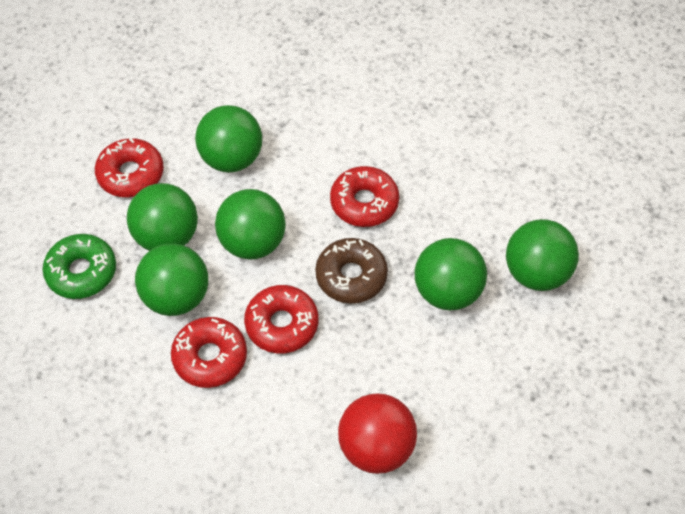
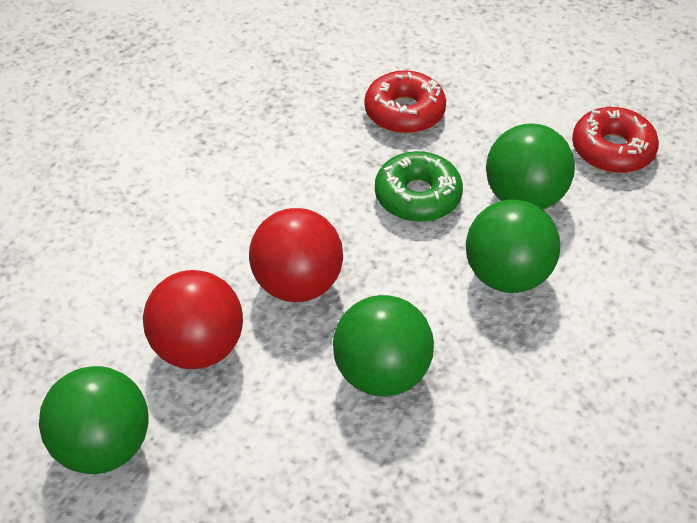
brown donut: 1 -> 0
green ball: 6 -> 4
red ball: 1 -> 2
red donut: 4 -> 2

